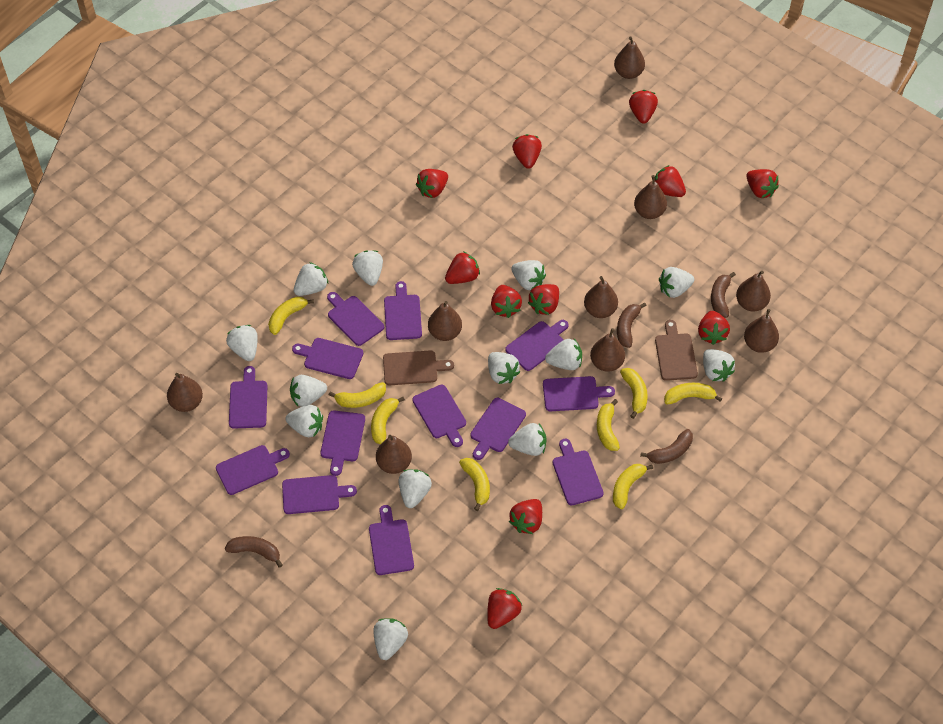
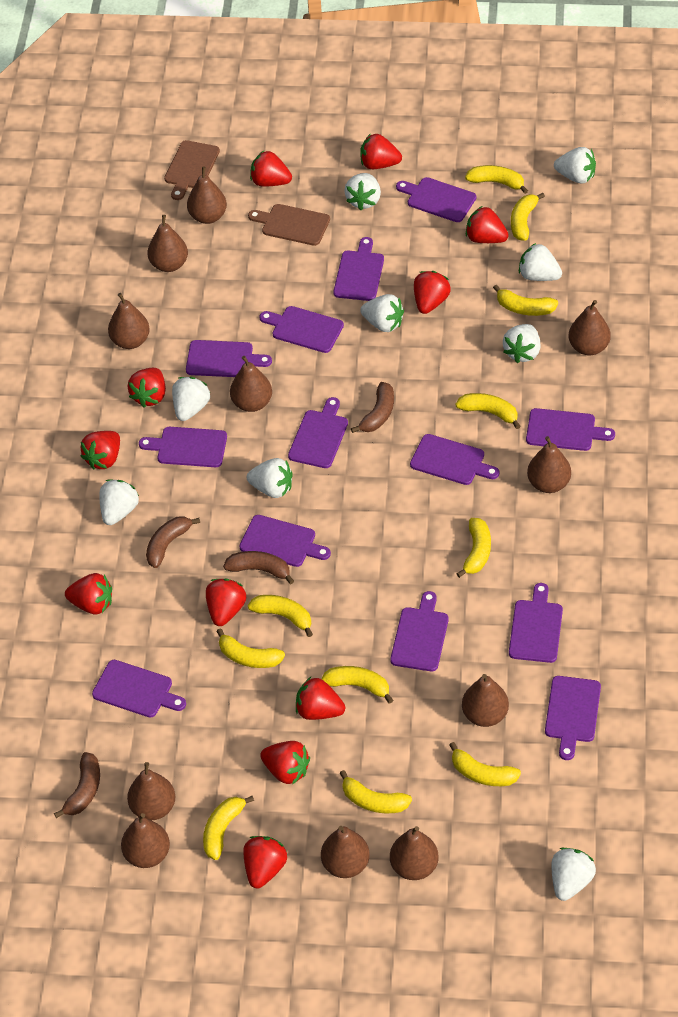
brown pear: 9 -> 11
white strawberry: 13 -> 9
yellow banana: 8 -> 11

